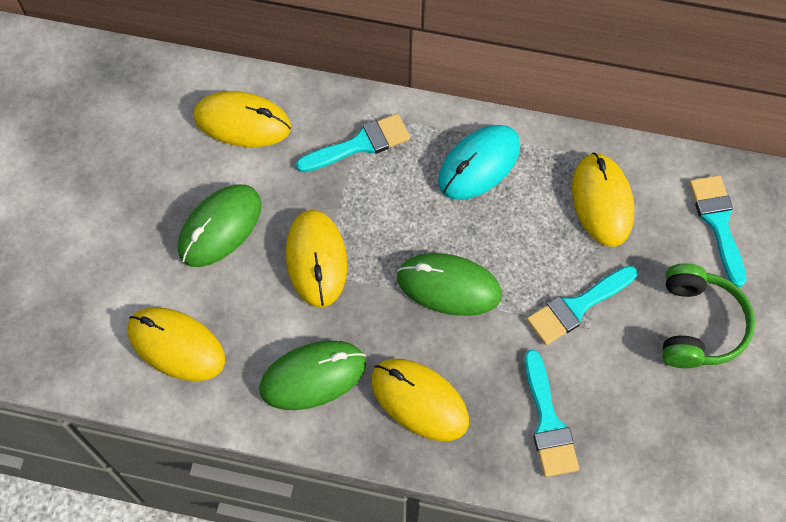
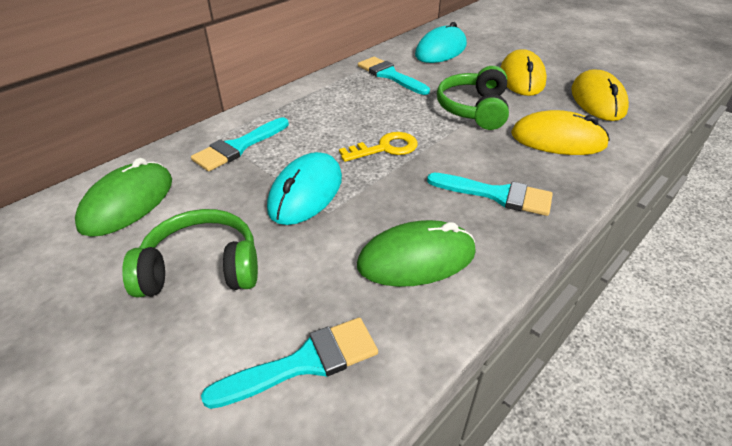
green headphones: 1 -> 2
green mouse: 3 -> 2
turquoise mouse: 1 -> 2
yellow key: 0 -> 1
yellow mouse: 5 -> 3

